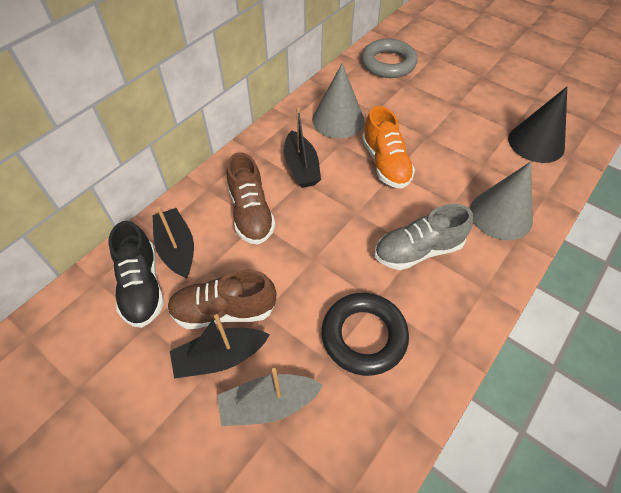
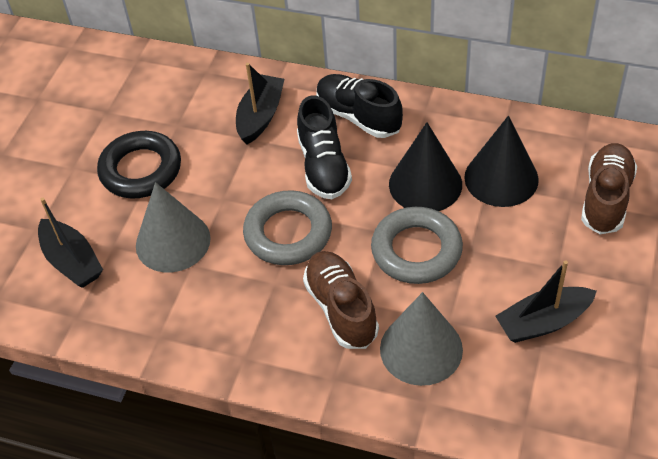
black cone: 1 -> 2
black shoe: 1 -> 2
grey boat: 1 -> 0
grey ring: 1 -> 2
grey shoe: 1 -> 0
orange shoe: 1 -> 0

